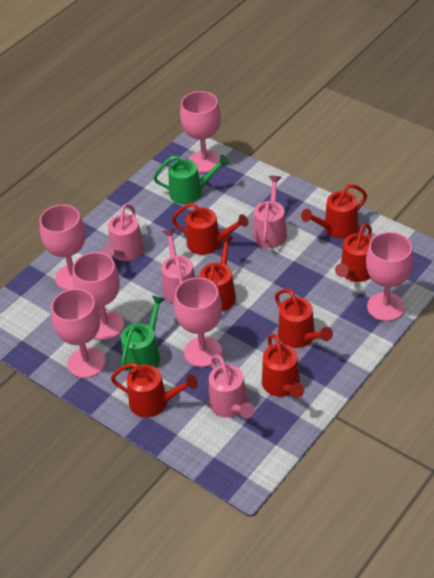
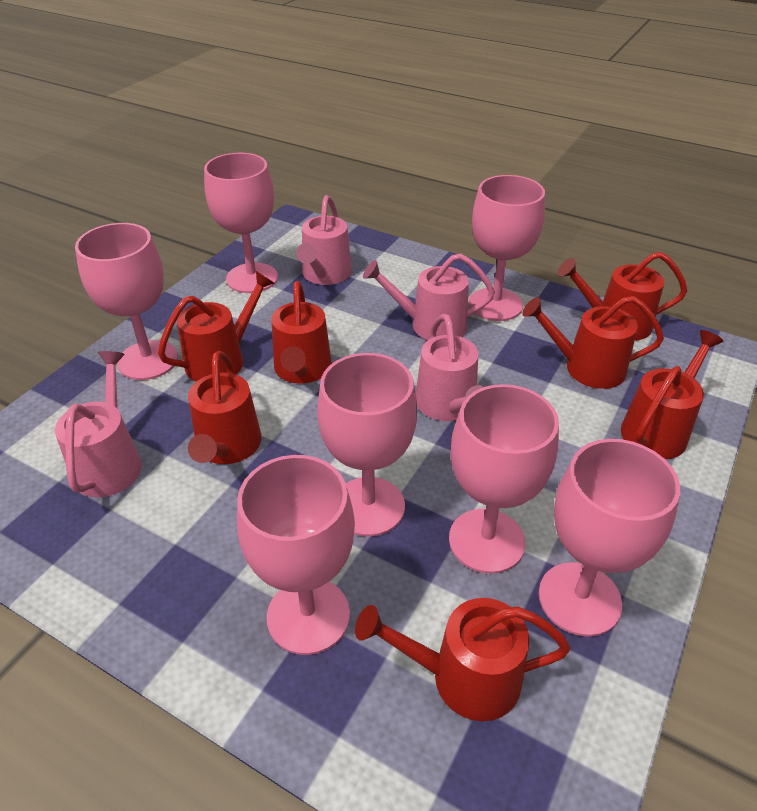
green watering can: 2 -> 0
pink goblet: 6 -> 7

